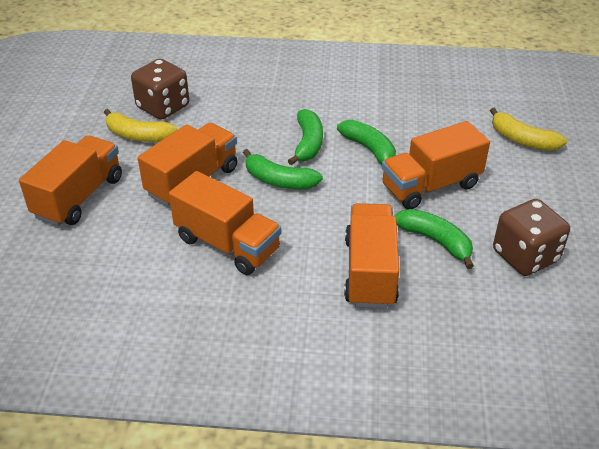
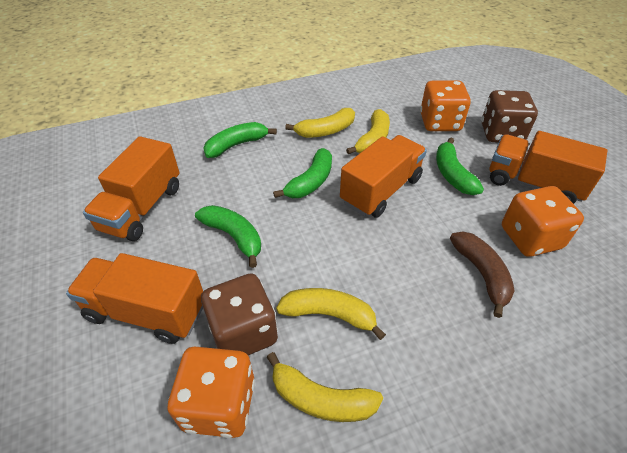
brown banana: 0 -> 1
orange dice: 0 -> 3
orange truck: 5 -> 4
yellow banana: 2 -> 4

